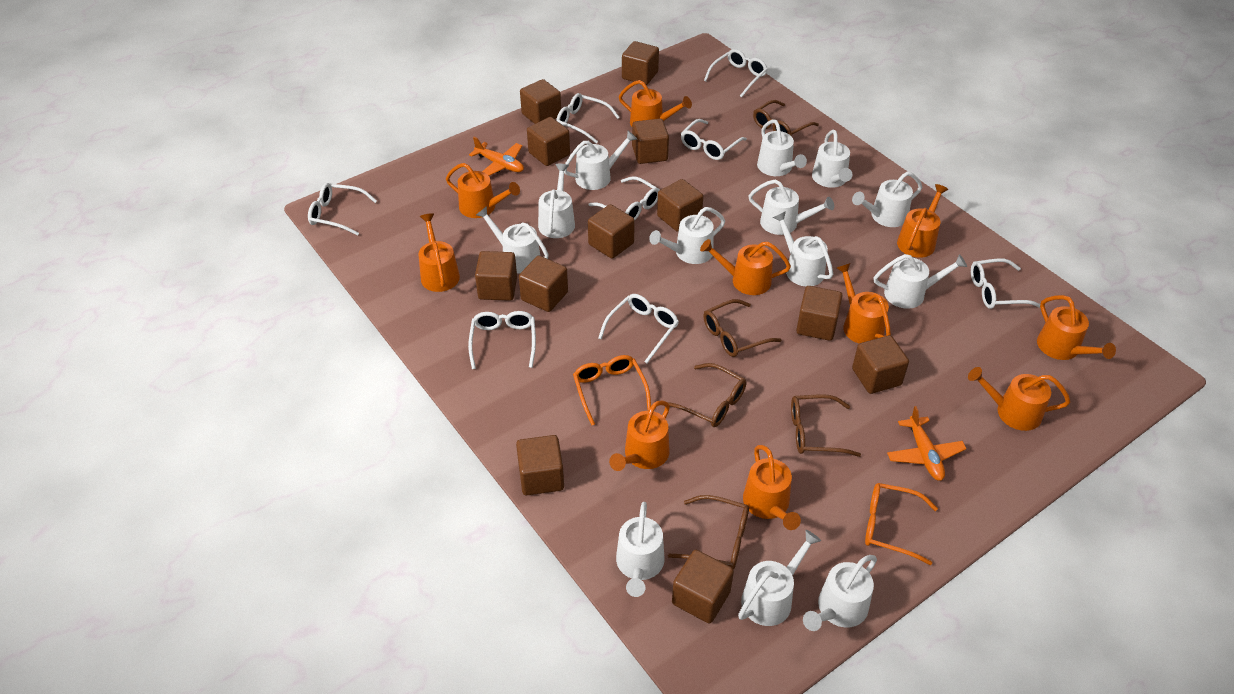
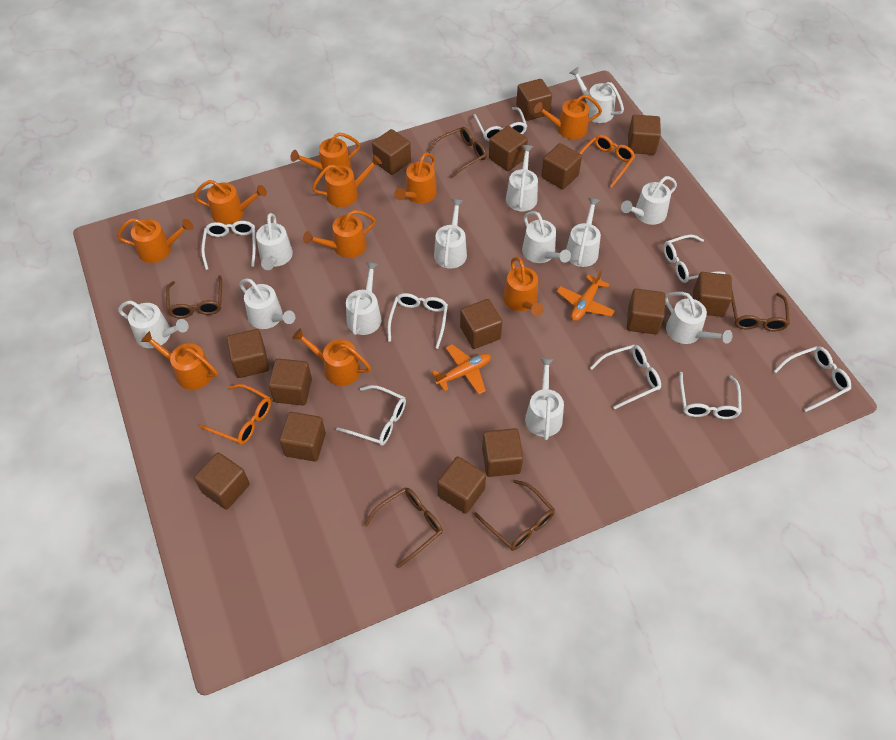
brown cube: 12 -> 14
white watering can: 13 -> 12

